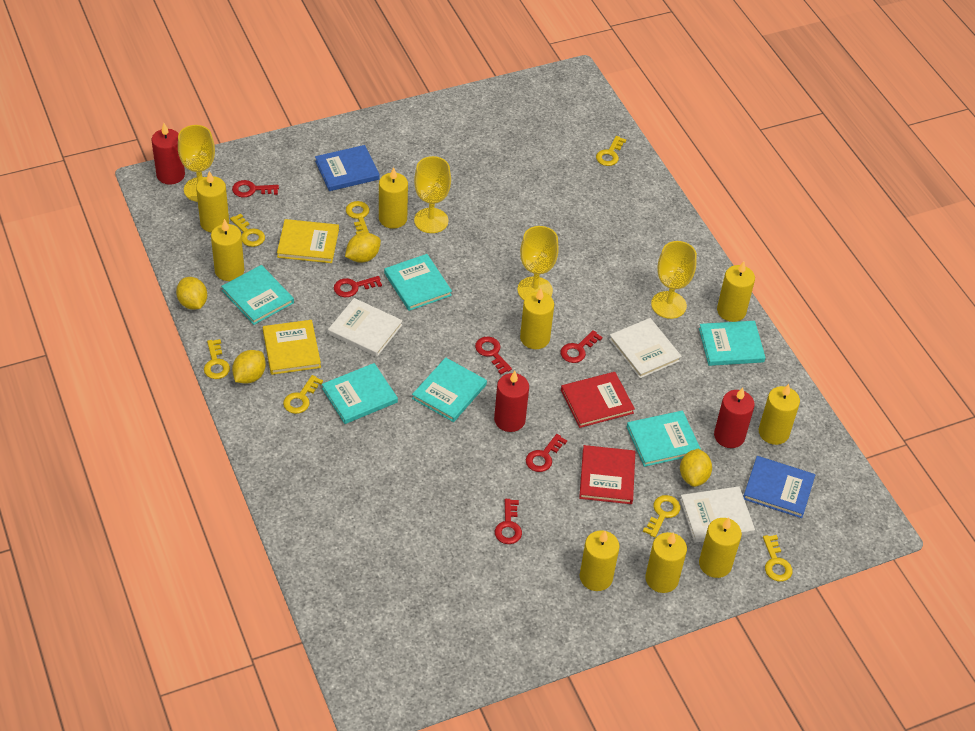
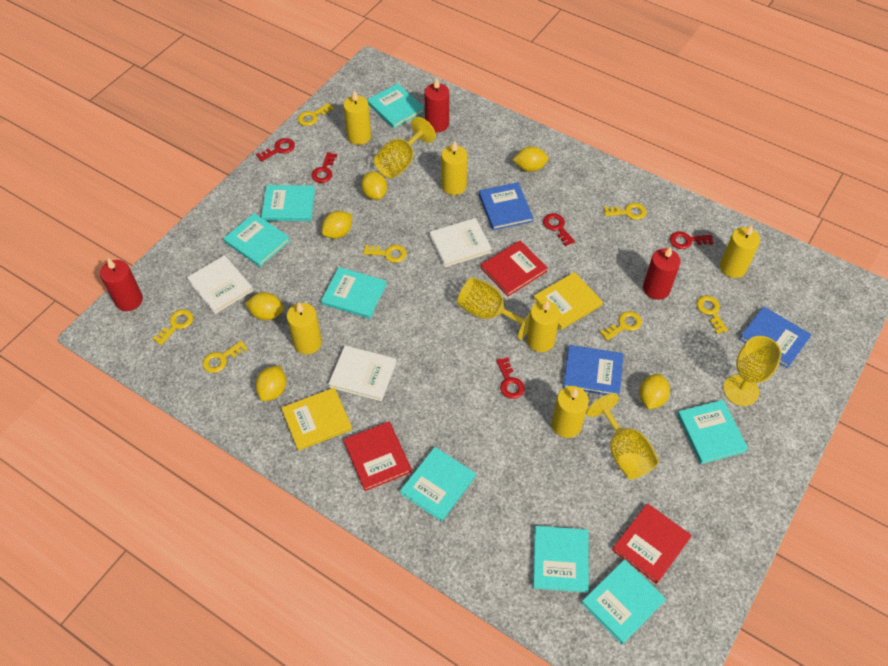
blue book: 2 -> 3
red book: 2 -> 3
red key: 6 -> 5
turquoise book: 6 -> 8
yellow candle: 9 -> 6
yellow lemon: 4 -> 6

